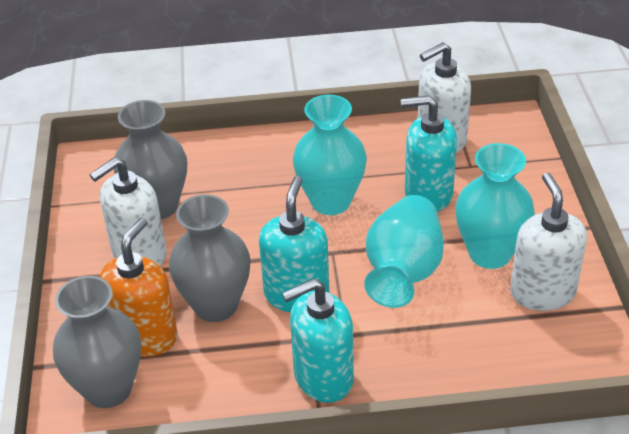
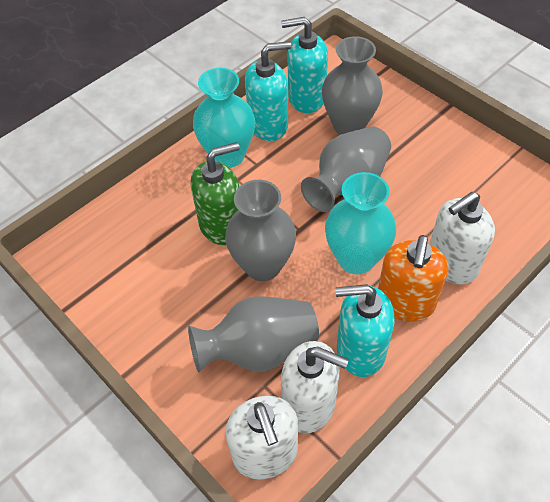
green soap dispenser: 0 -> 1
grey vase: 3 -> 4
turquoise vase: 3 -> 2

